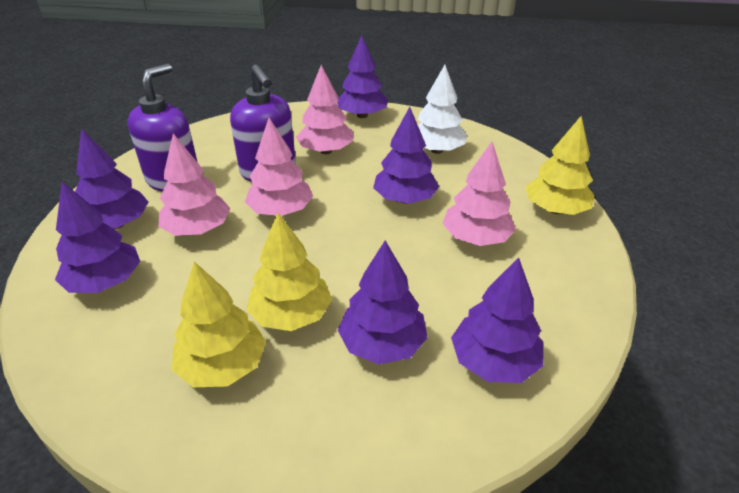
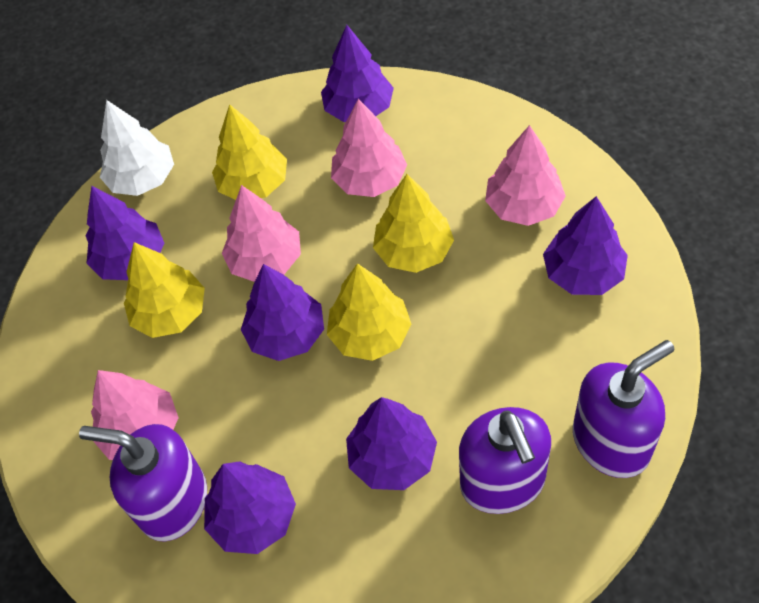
purple soap dispenser: 2 -> 3
yellow tree: 3 -> 4

